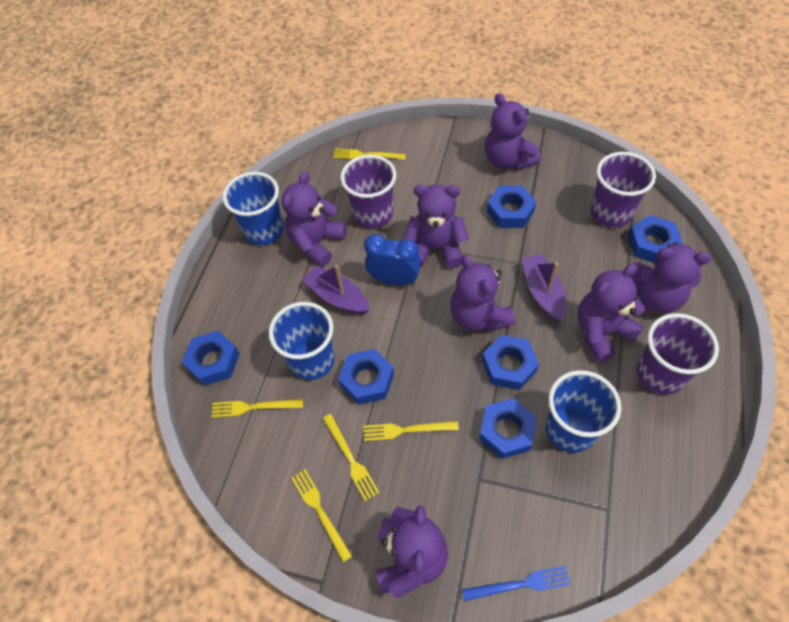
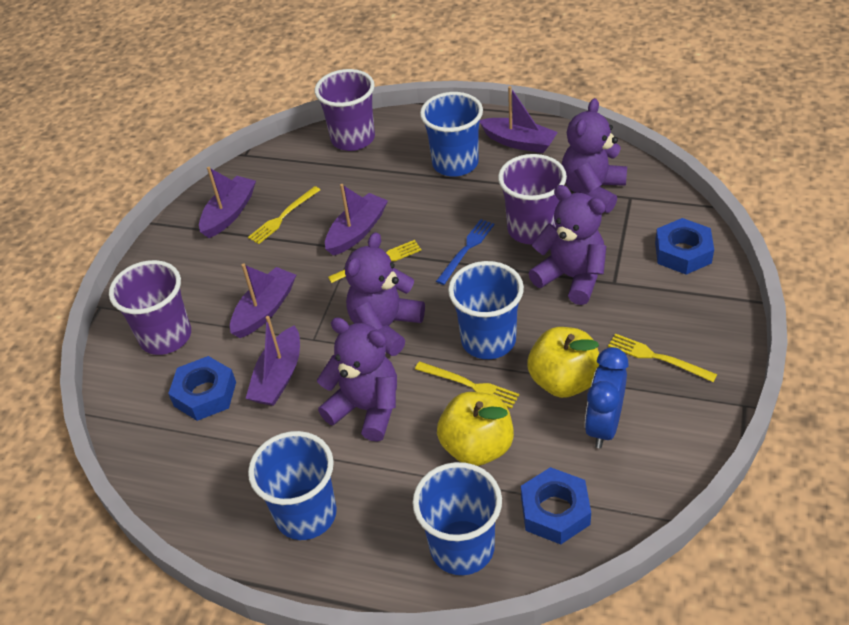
blue cup: 3 -> 4
blue nut: 6 -> 3
purple boat: 2 -> 5
purple teddy bear: 7 -> 4
yellow apple: 0 -> 2
yellow fork: 5 -> 4

